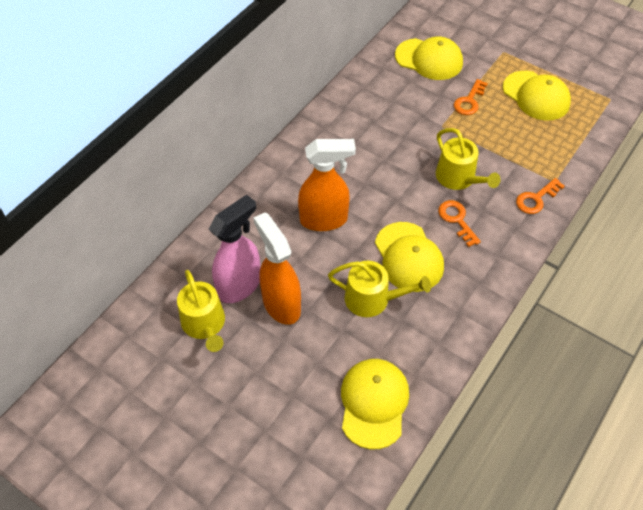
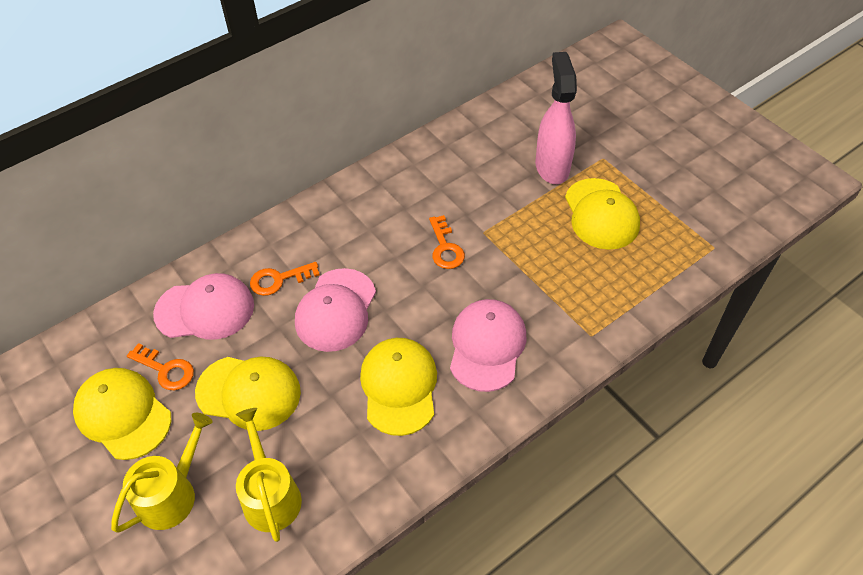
orange spray bottle: 2 -> 0
pink cap: 0 -> 3
yellow watering can: 3 -> 2

